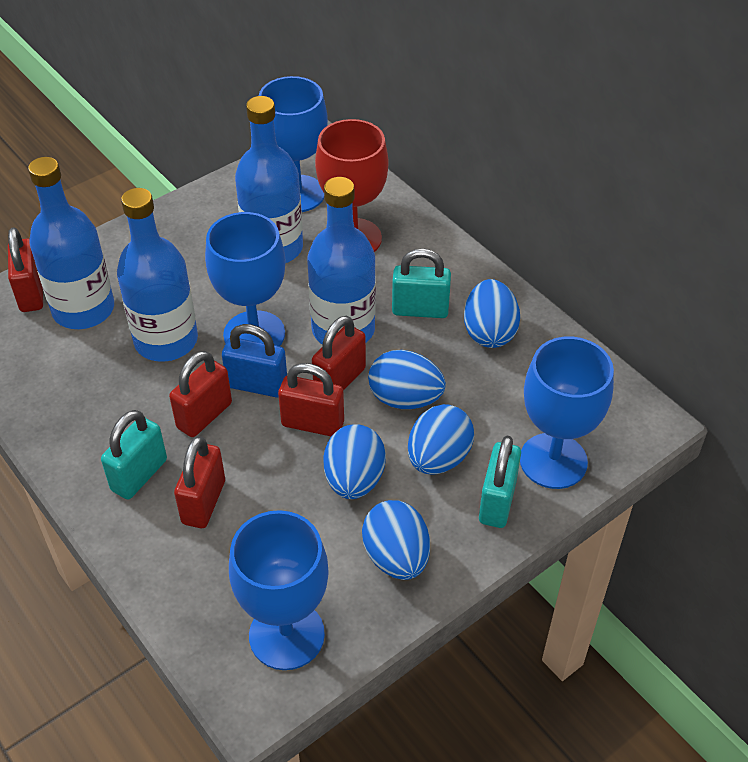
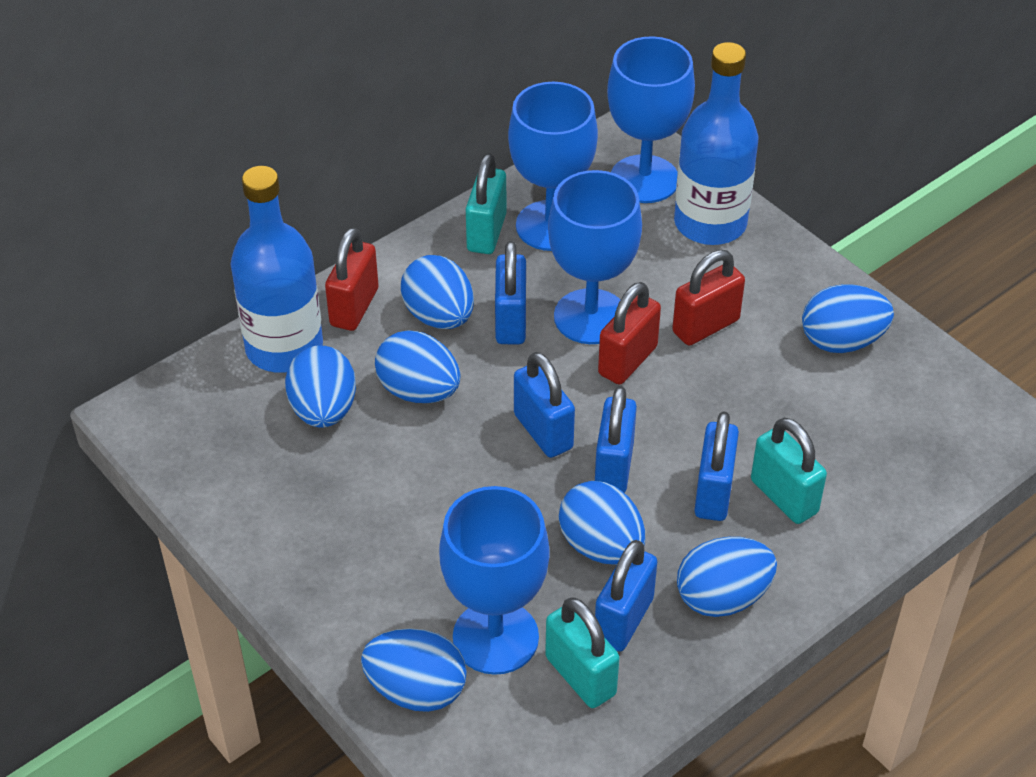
blue bottle: 4 -> 2
blue egg: 5 -> 7
blue padlock: 1 -> 5
red goblet: 1 -> 0
red padlock: 5 -> 3

